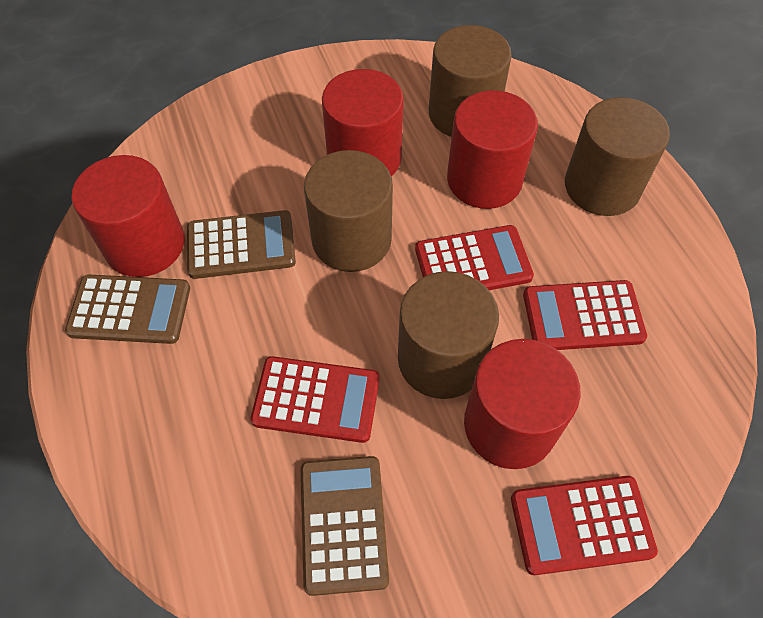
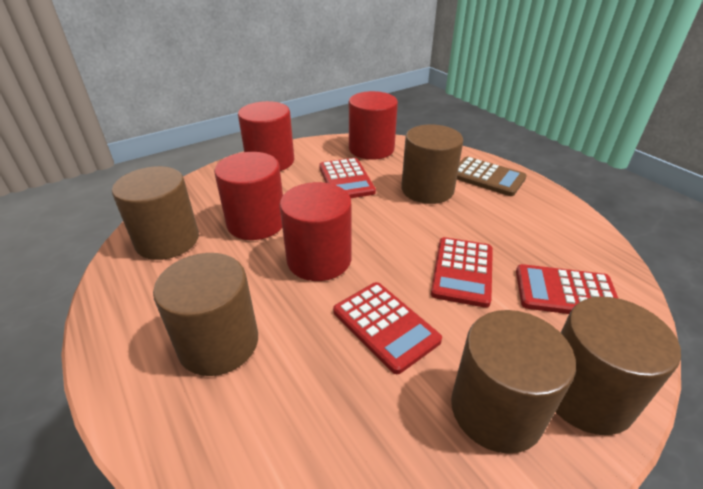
brown calculator: 3 -> 1
brown cylinder: 4 -> 5

